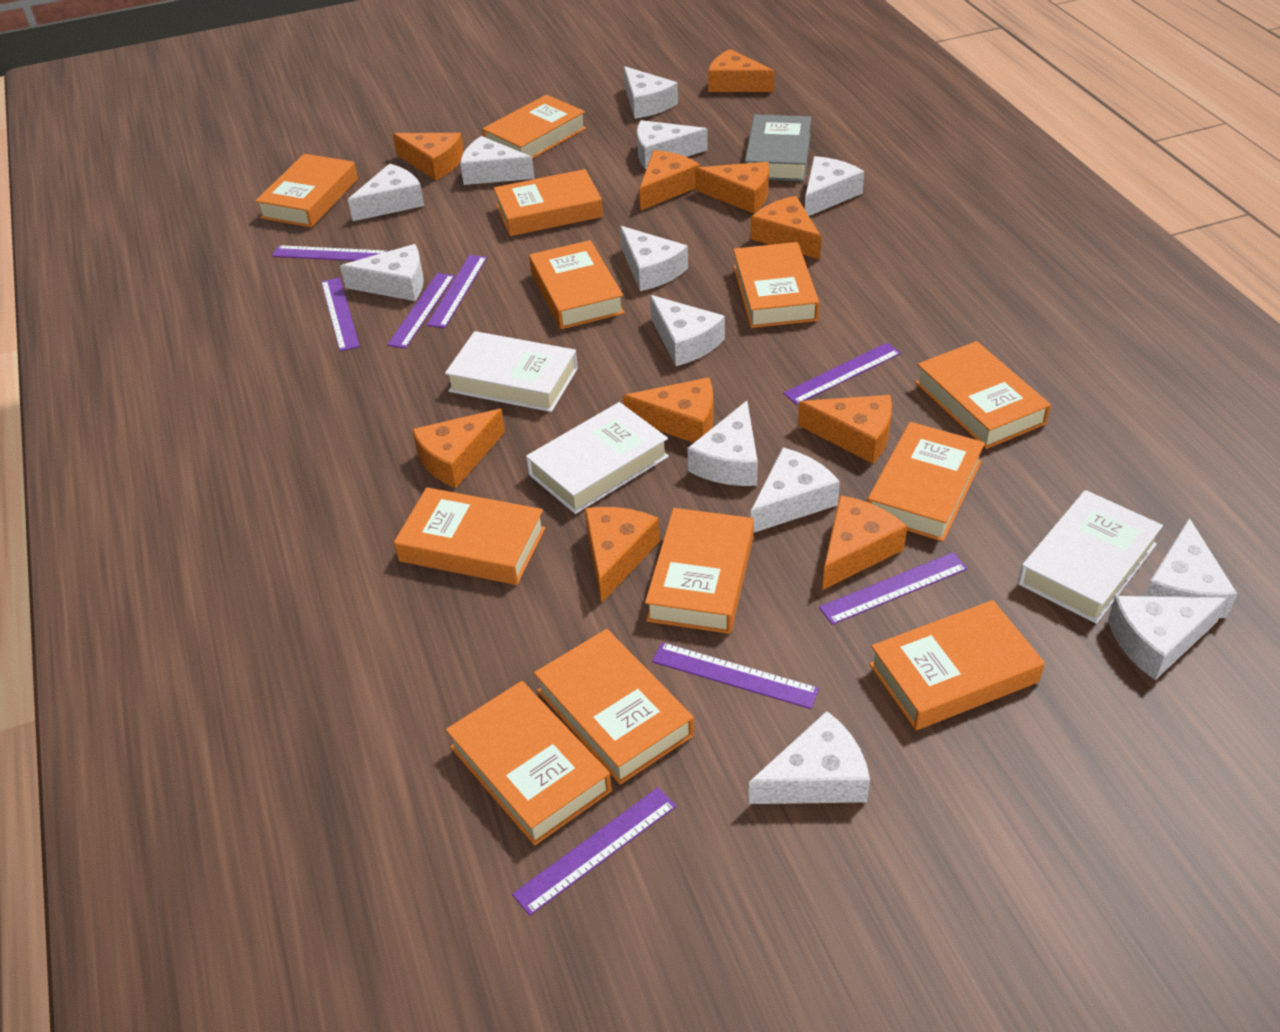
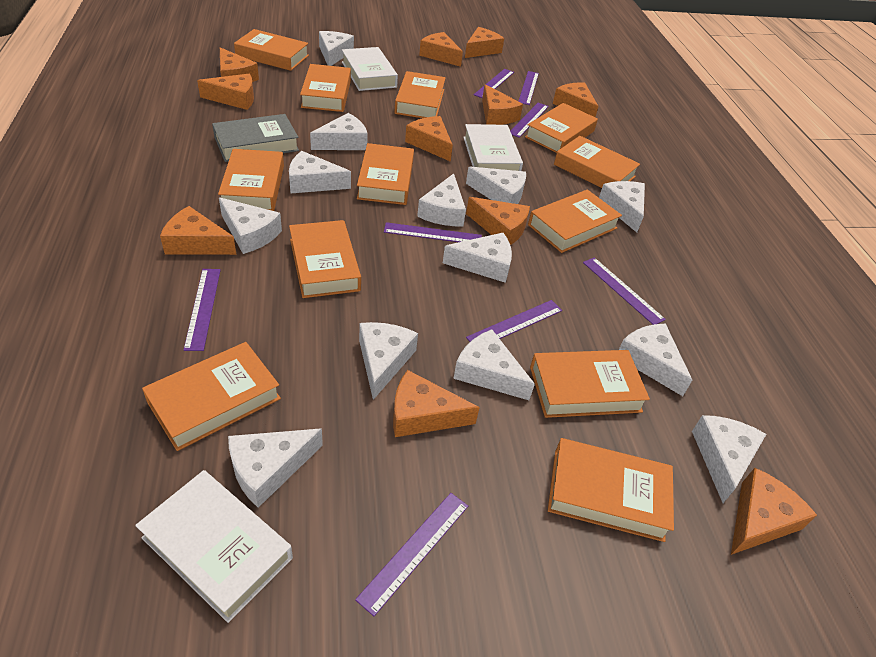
orange cheese: 10 -> 11

